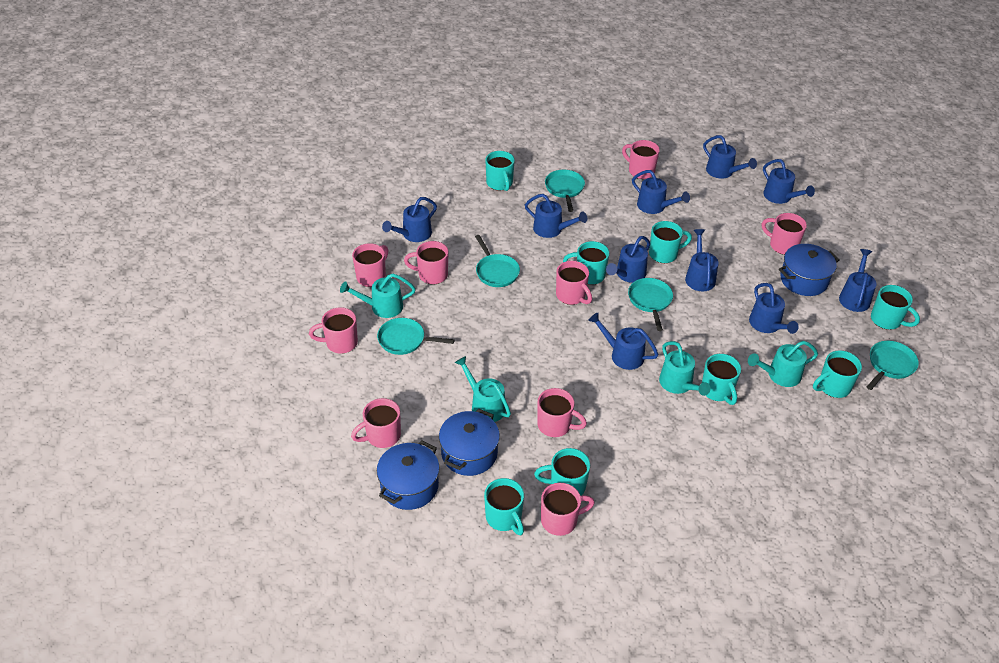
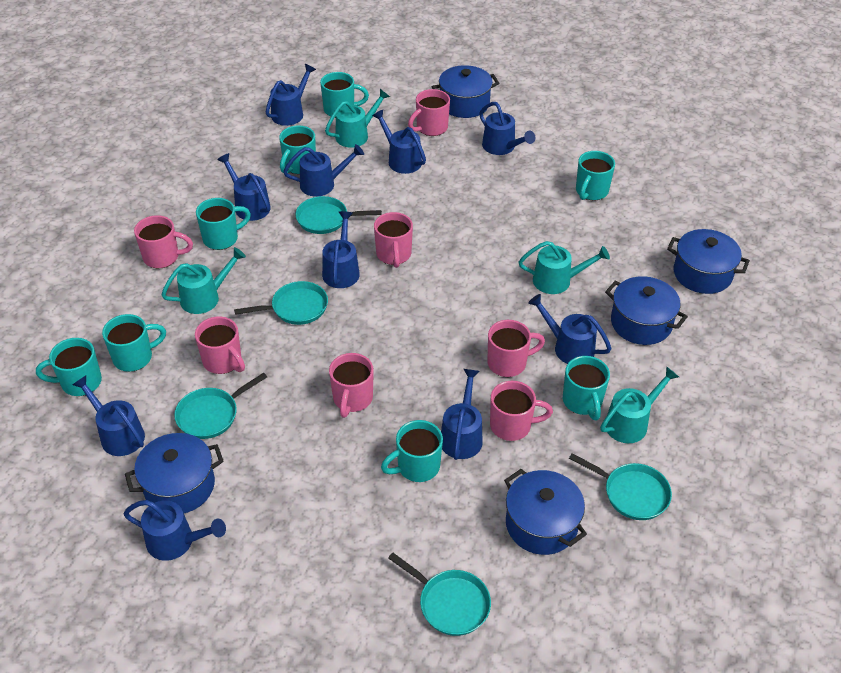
blue pot: 3 -> 5
pink mug: 9 -> 7

